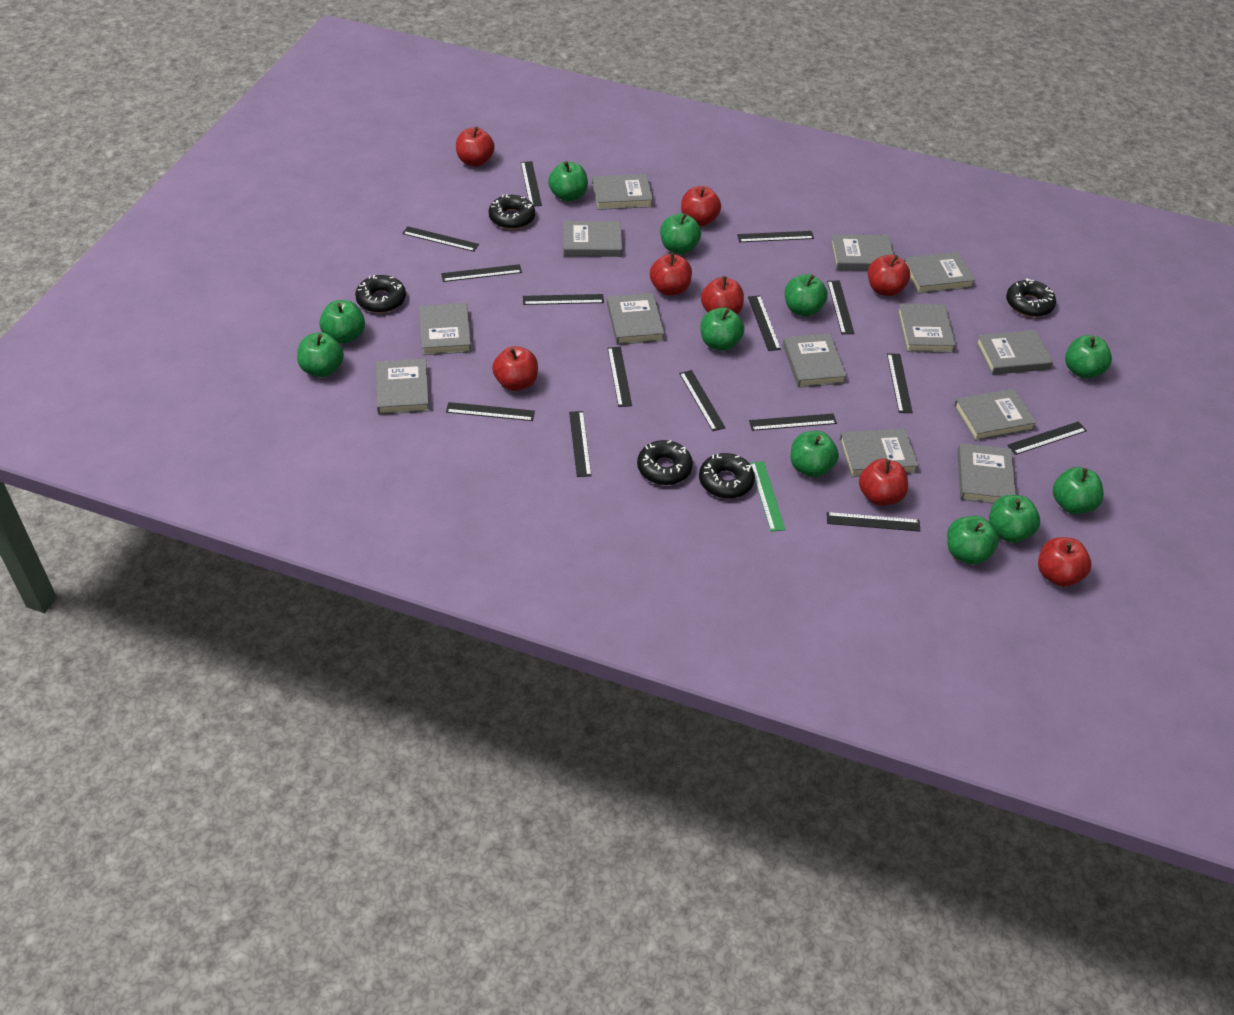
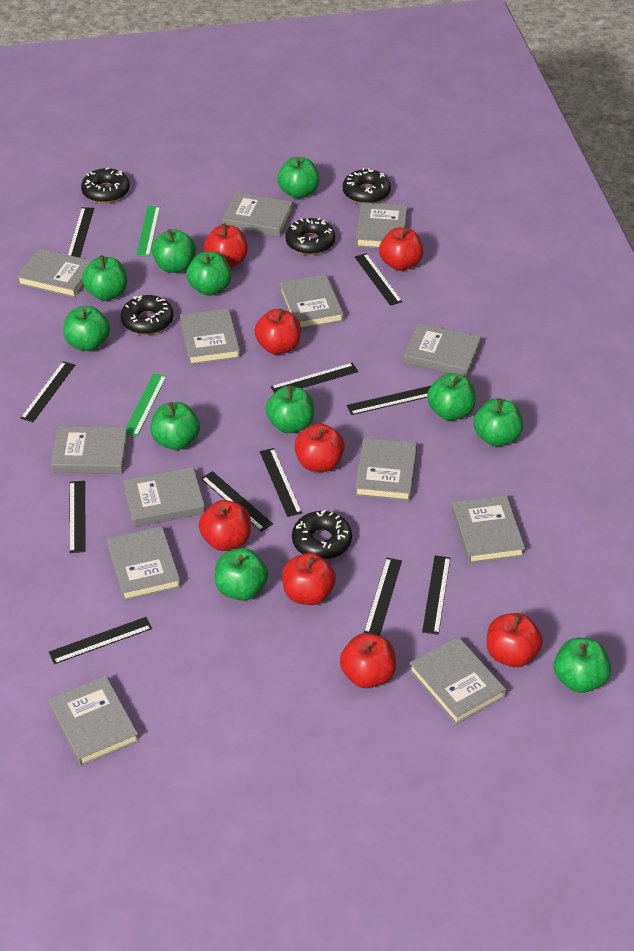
black ruler: 15 -> 11
green ruler: 1 -> 2

